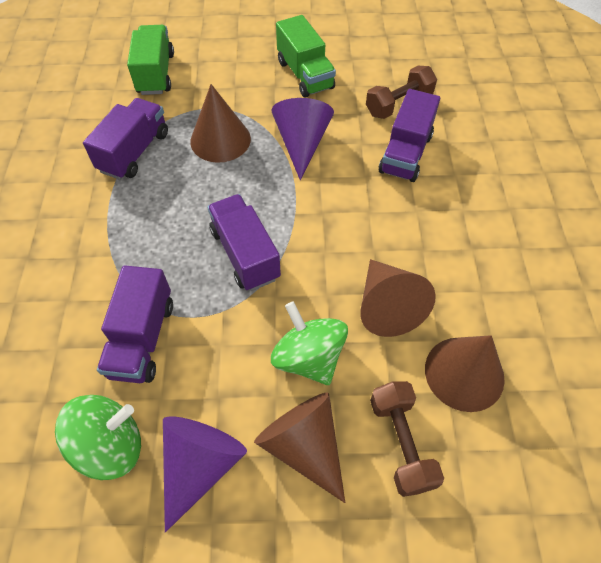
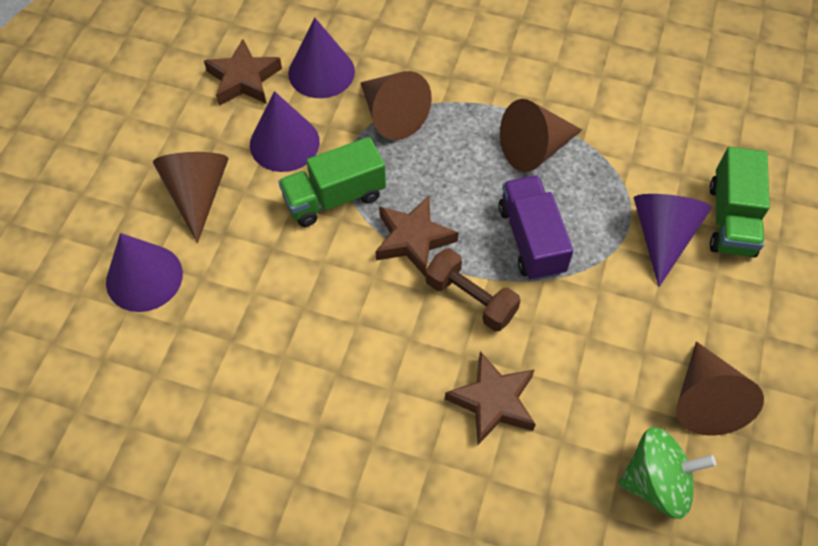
brown dumbbell: 2 -> 1
brown star: 0 -> 3
green spinning top: 2 -> 1
purple cone: 2 -> 4
purple truck: 4 -> 1

